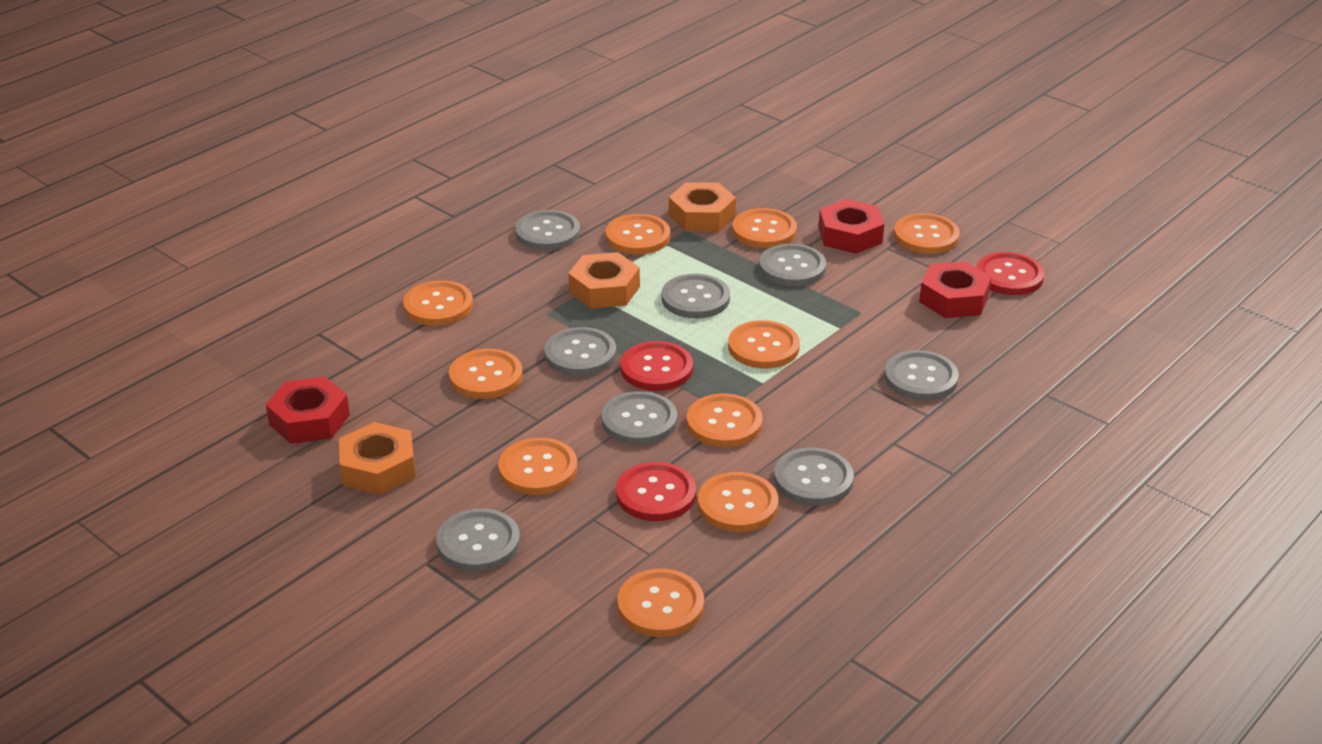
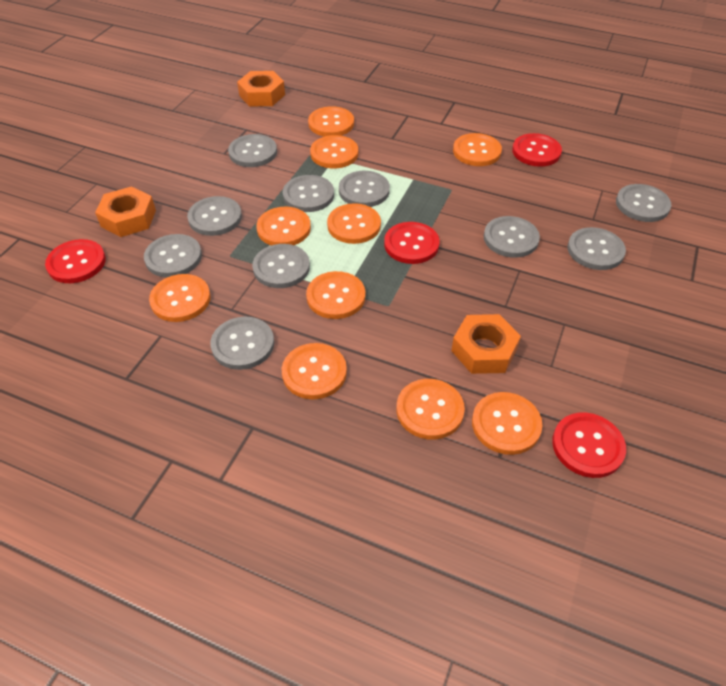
grey button: 8 -> 10
red button: 3 -> 4
red nut: 3 -> 0

